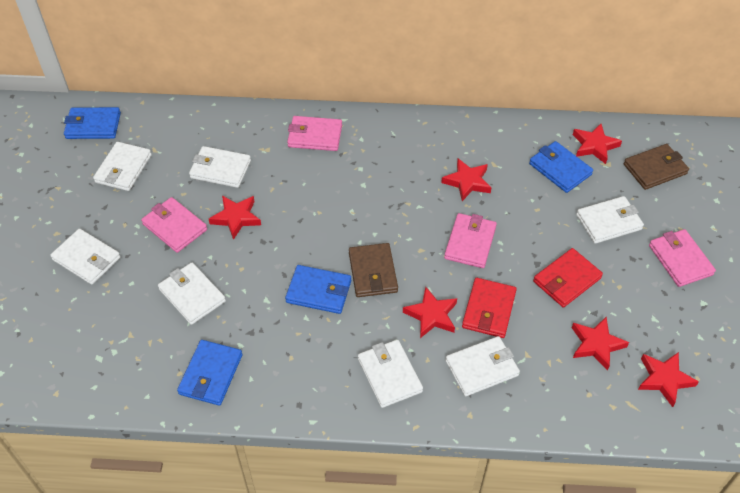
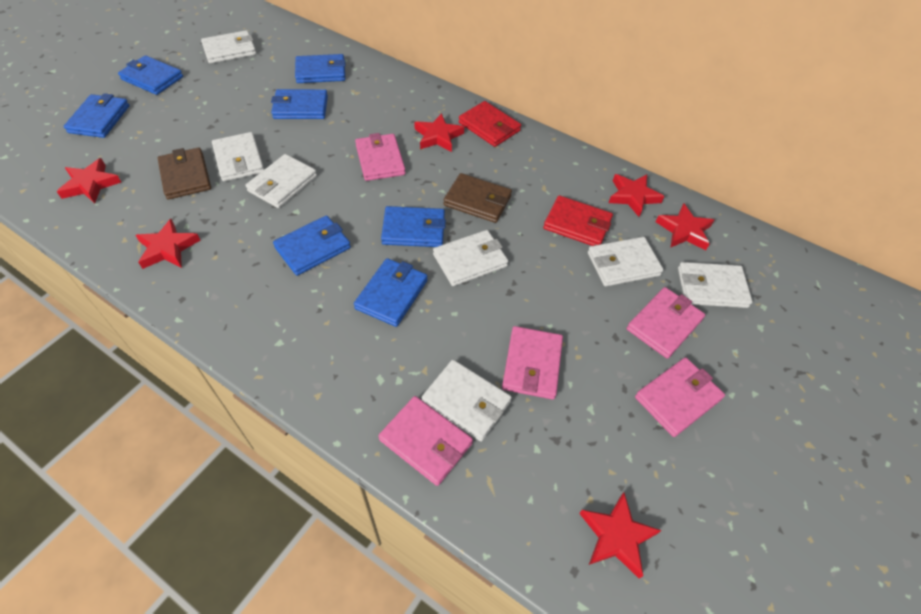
blue wallet: 4 -> 7
pink wallet: 4 -> 5

